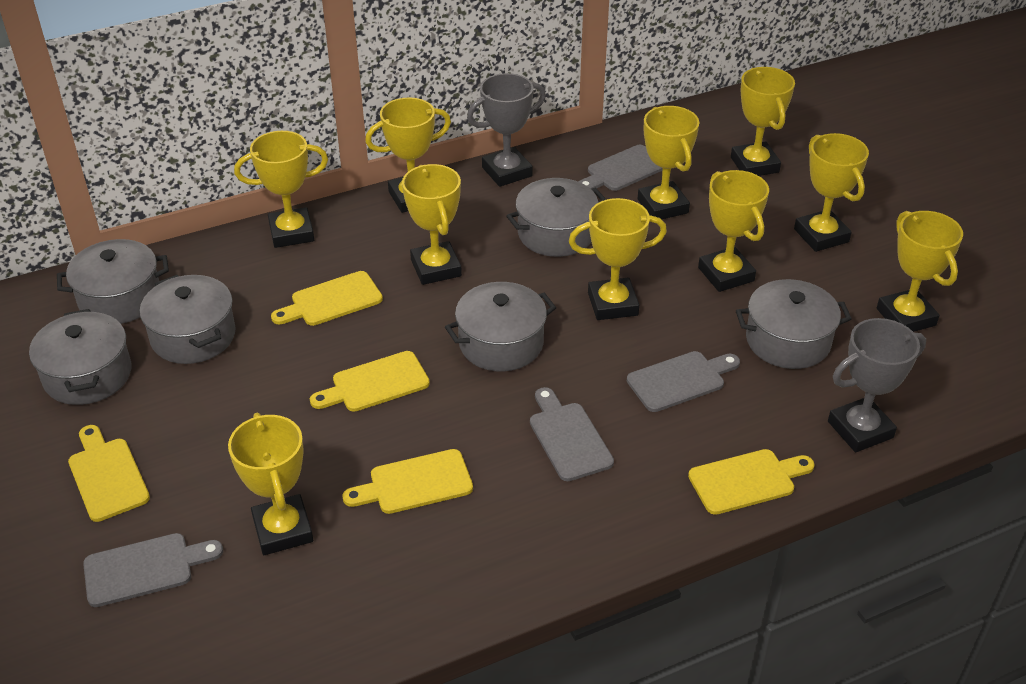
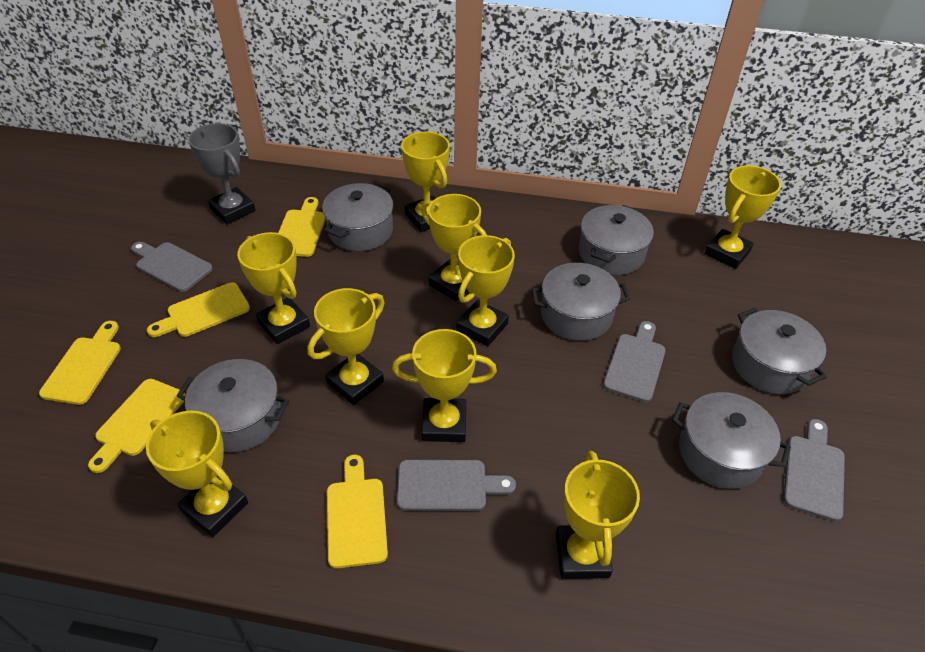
grey trophy: 2 -> 1
yellow trophy: 10 -> 9

